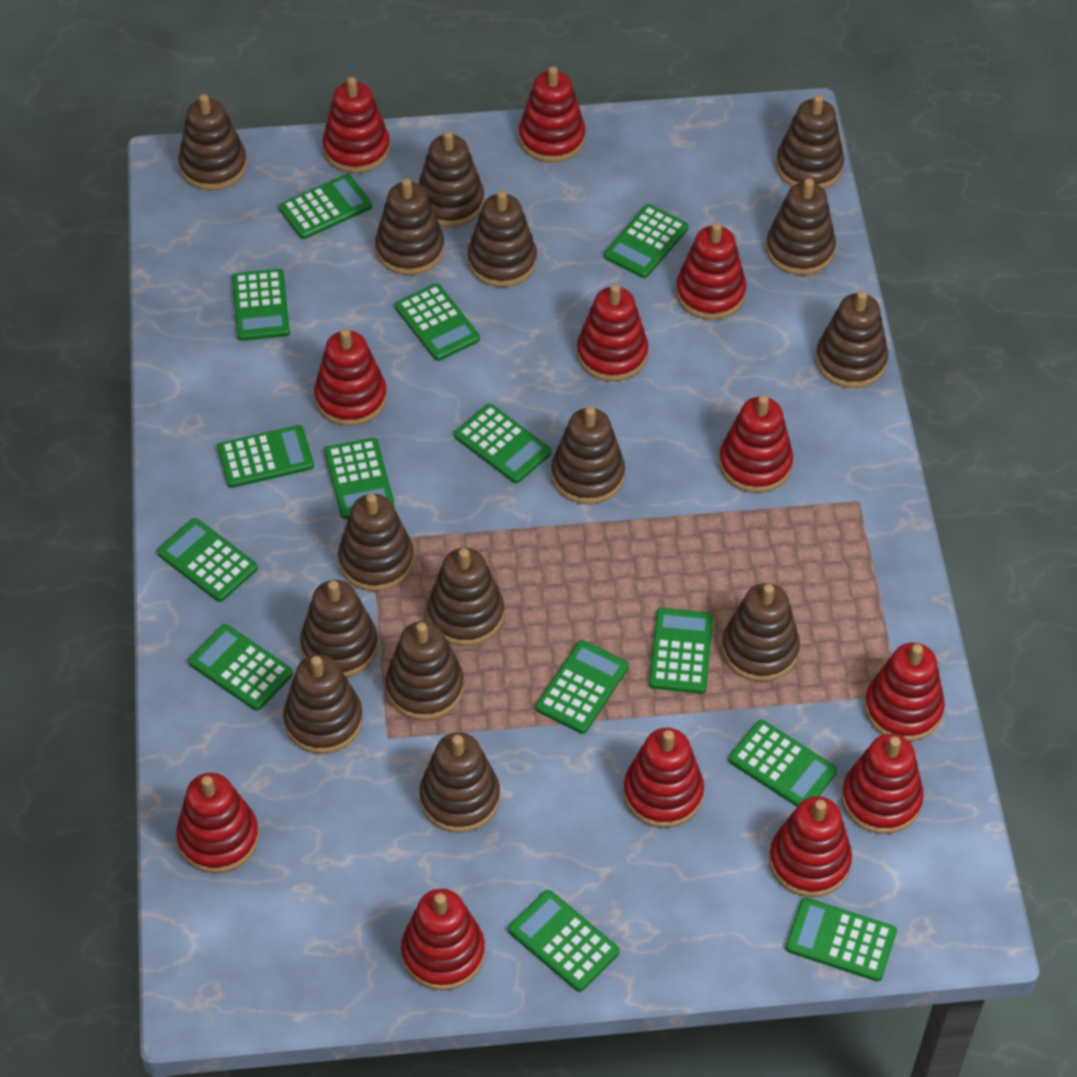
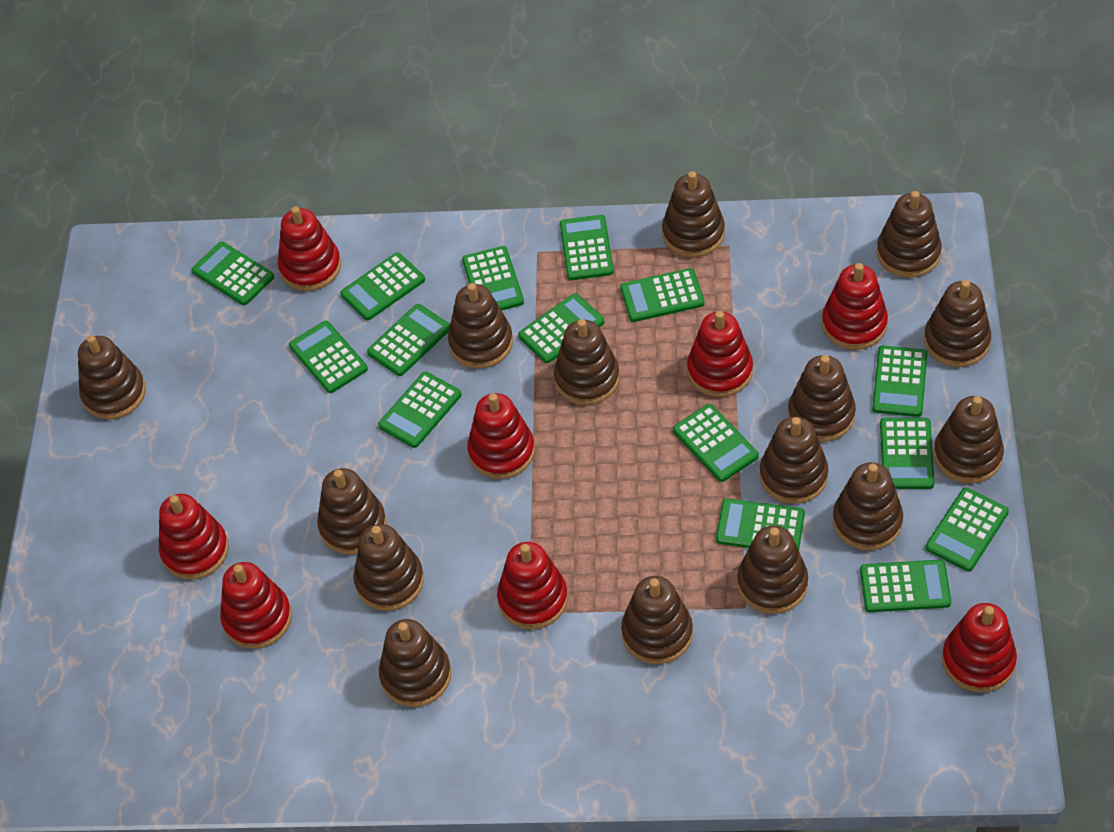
green calculator: 14 -> 15
red stacking toy: 12 -> 8

